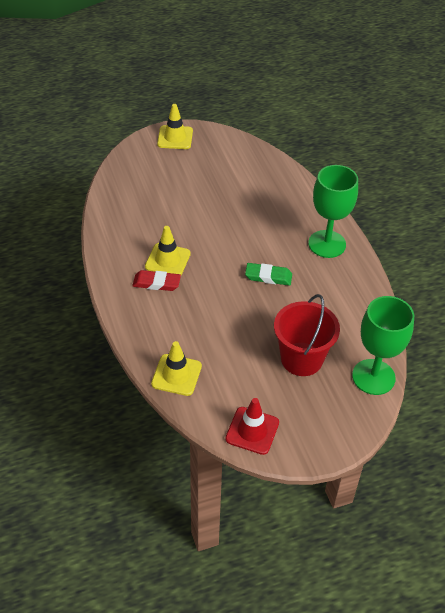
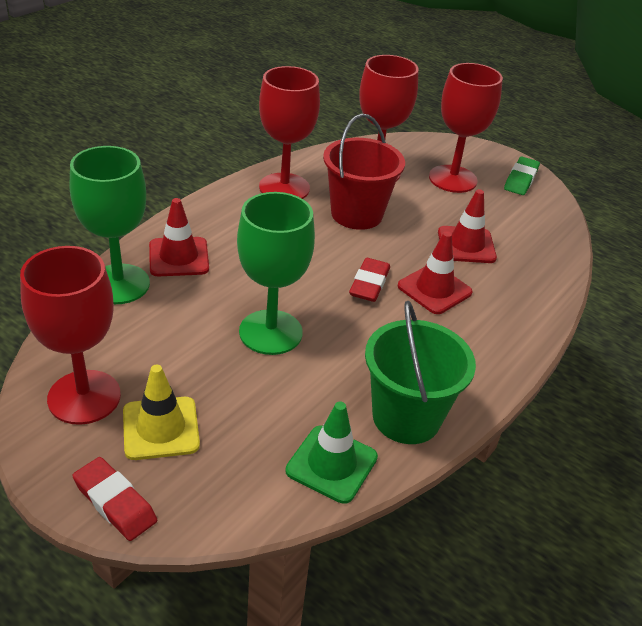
green bucket: 0 -> 1
green traffic cone: 0 -> 1
red eraser: 1 -> 2
red goblet: 0 -> 4
red traffic cone: 1 -> 3
yellow traffic cone: 3 -> 1

